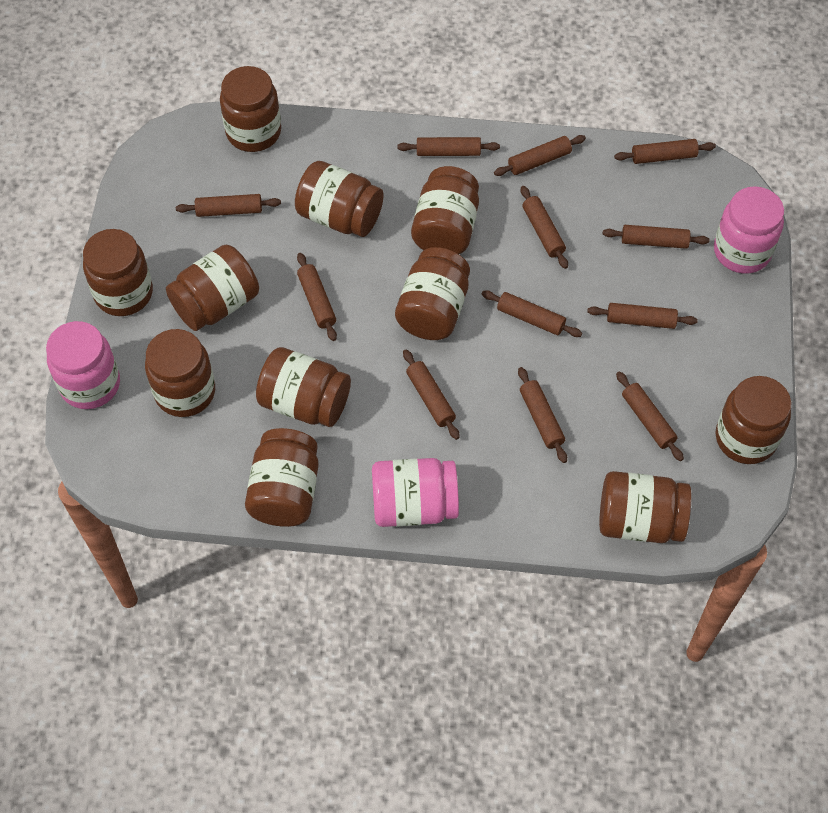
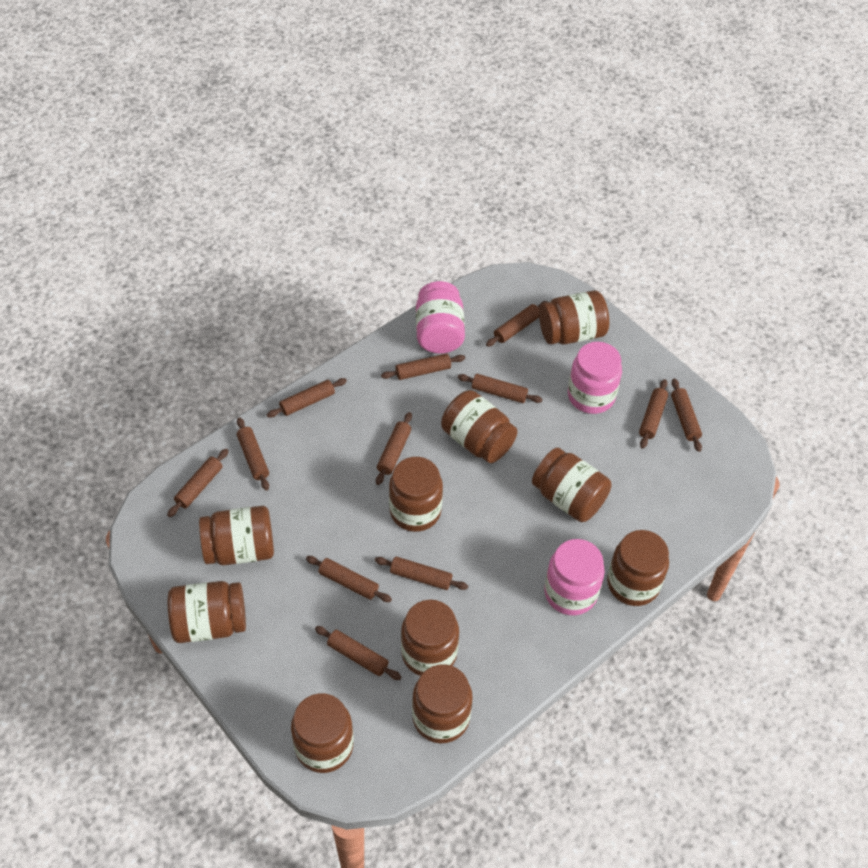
brown jar: 11 -> 10

